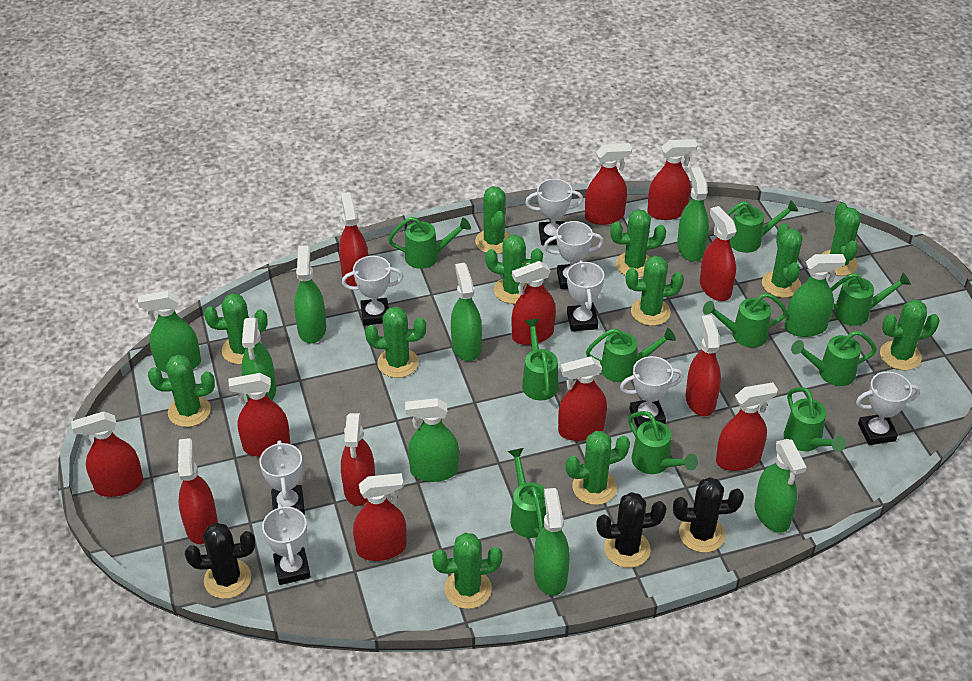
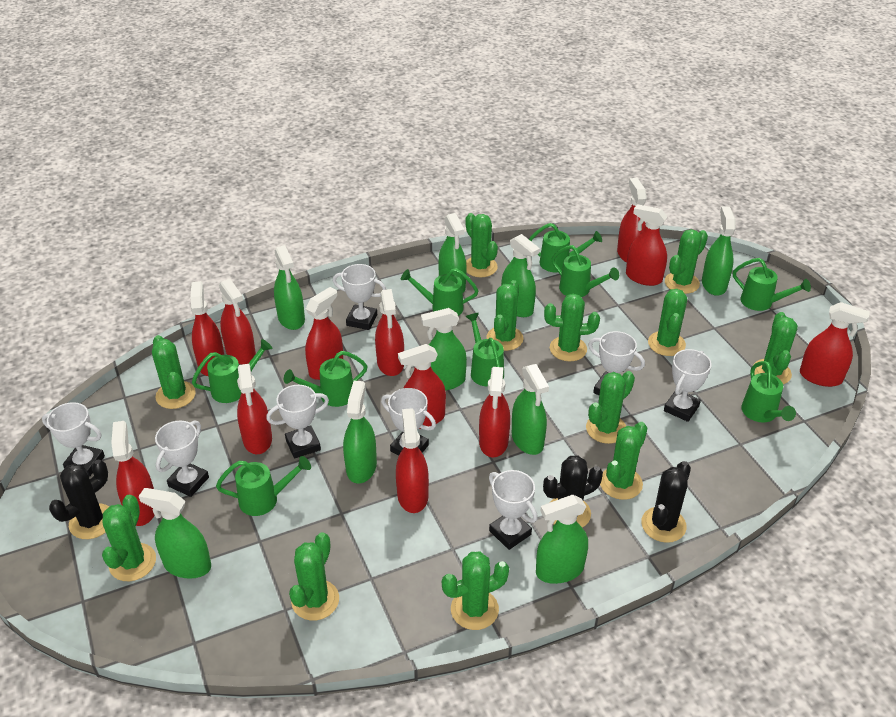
green watering can: 10 -> 9
red spray bottle: 13 -> 12

